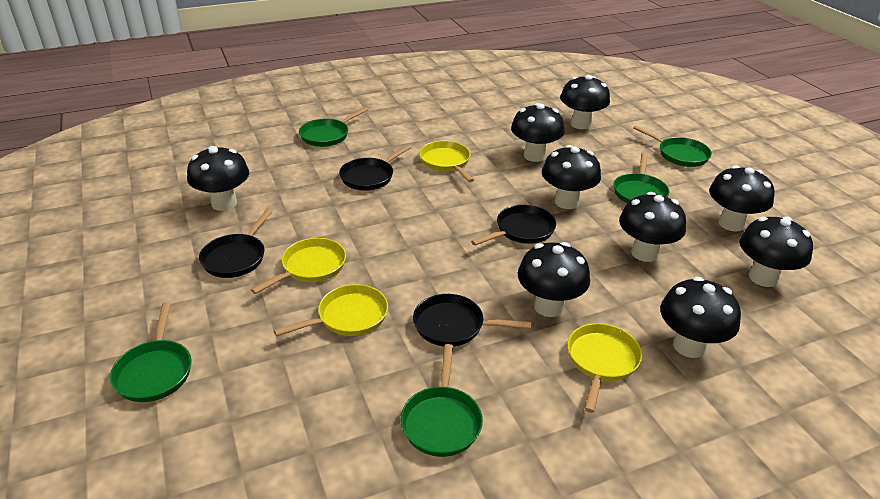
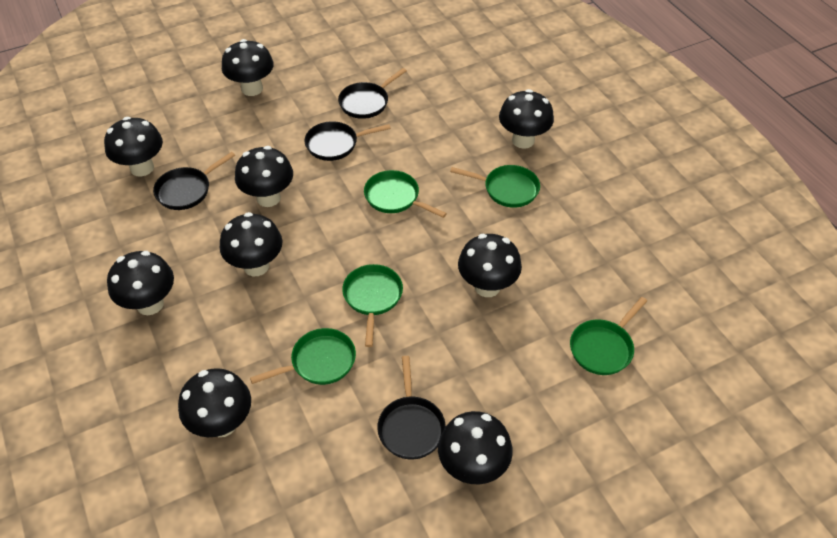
yellow pan: 4 -> 0

